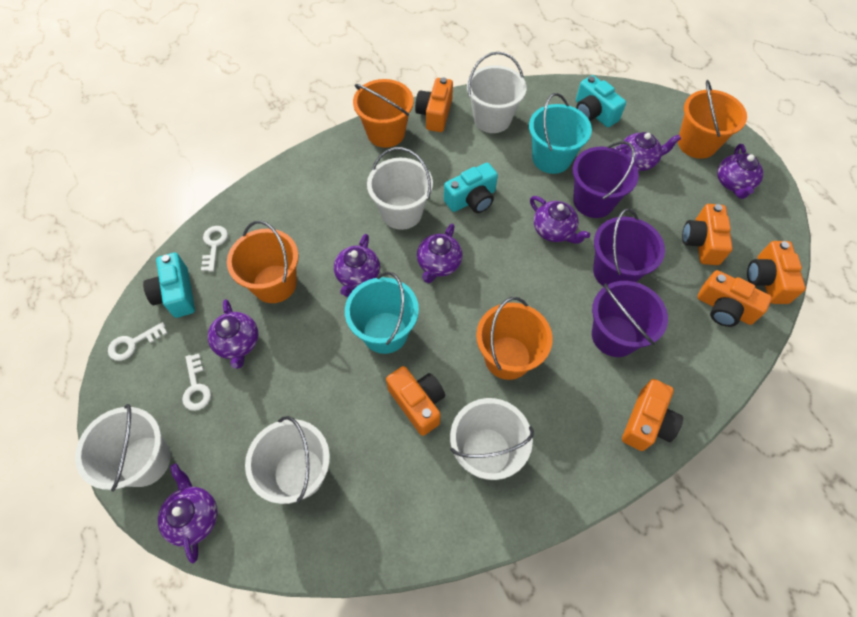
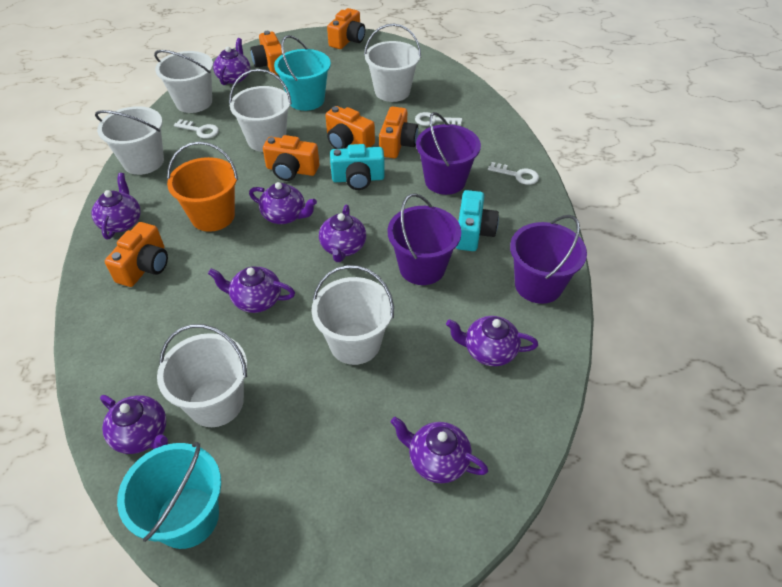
orange bucket: 4 -> 1
purple teapot: 7 -> 8
turquoise camera: 3 -> 2
white bucket: 5 -> 6

